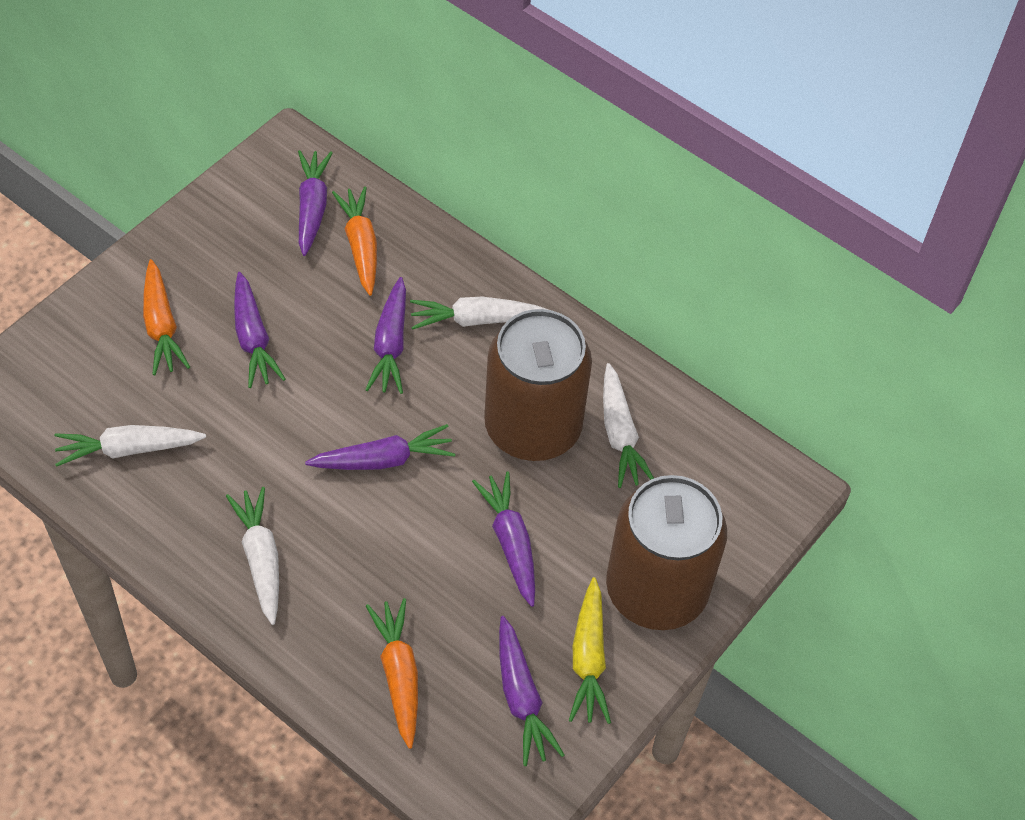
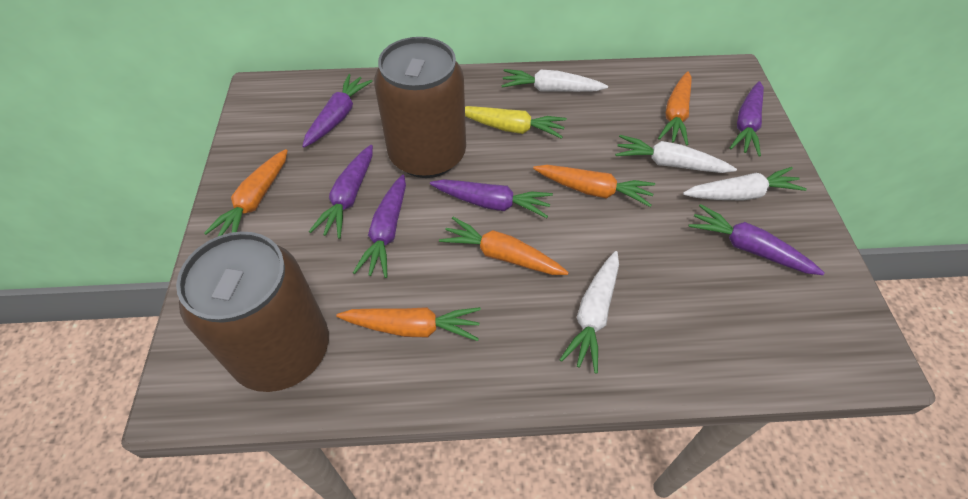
orange carrot: 3 -> 5

